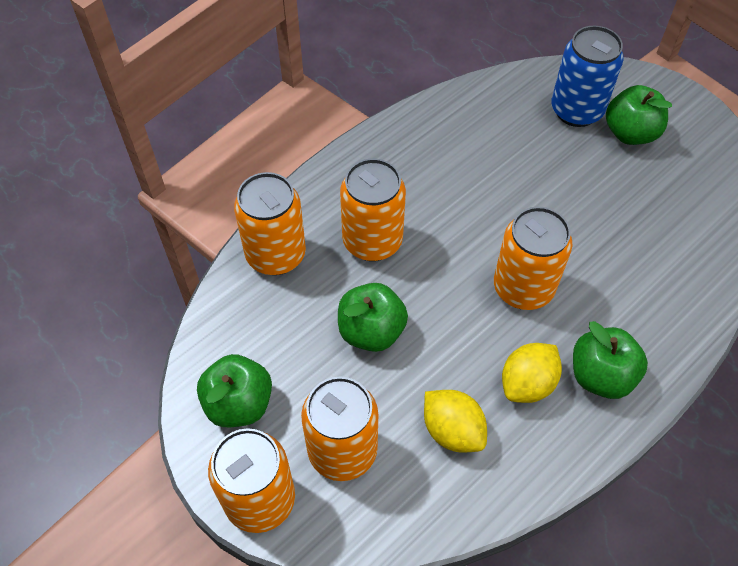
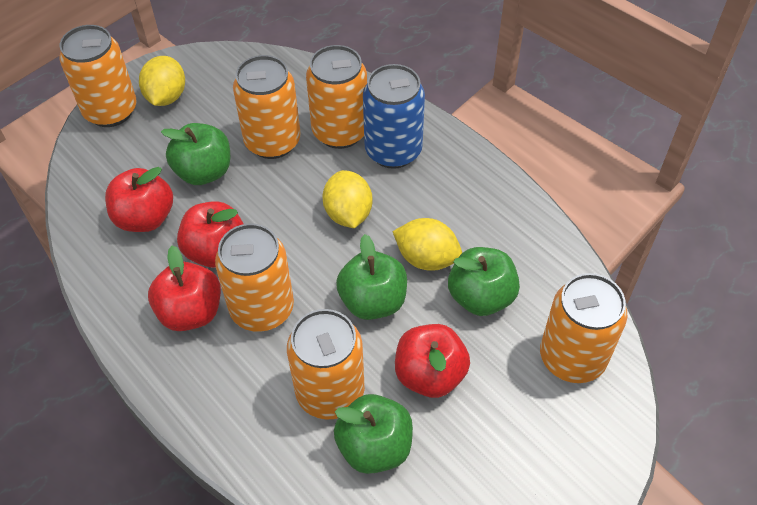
orange can: 5 -> 6
red apple: 0 -> 4
yellow lemon: 2 -> 3

